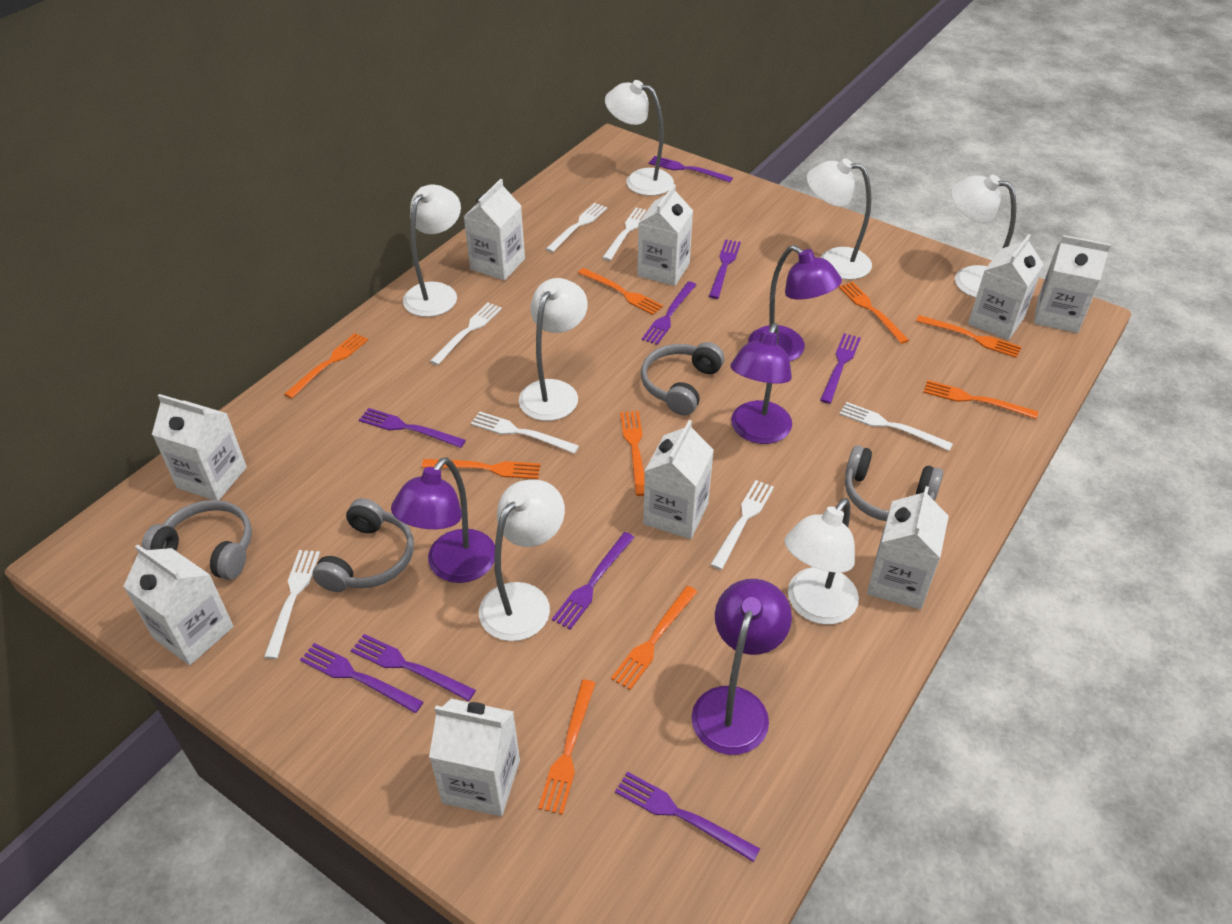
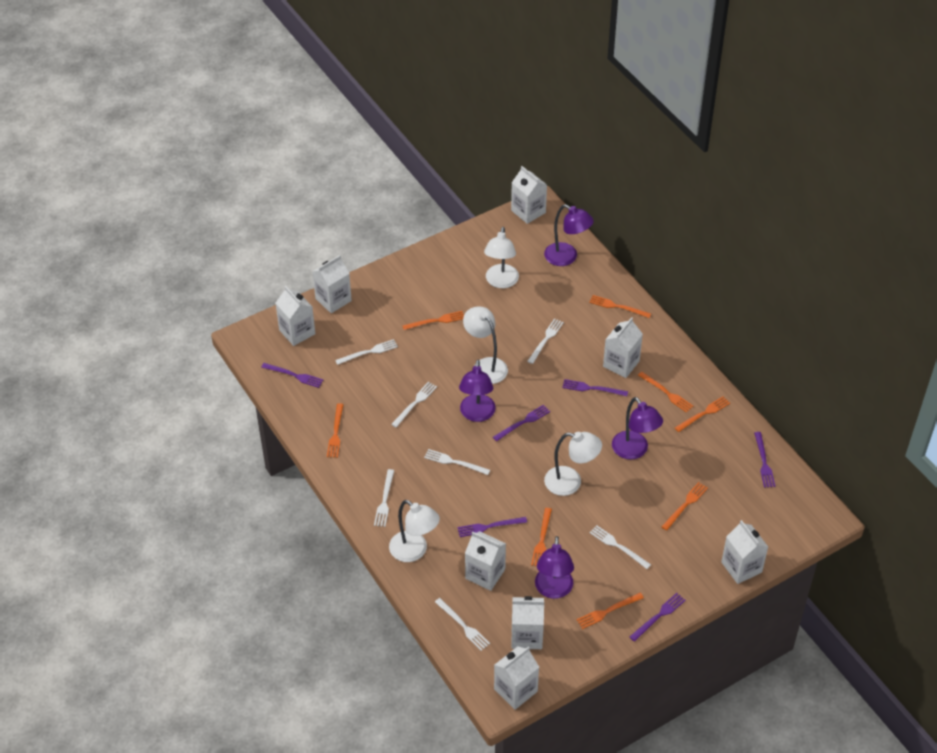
grey headphones: 4 -> 0
orange fork: 9 -> 8
purple fork: 9 -> 6
white carton: 9 -> 8
white lamp: 7 -> 4

